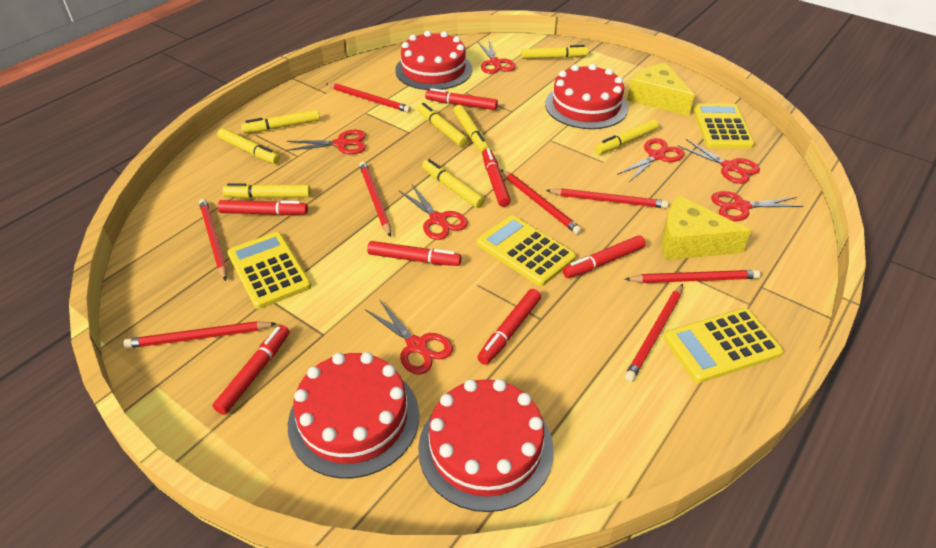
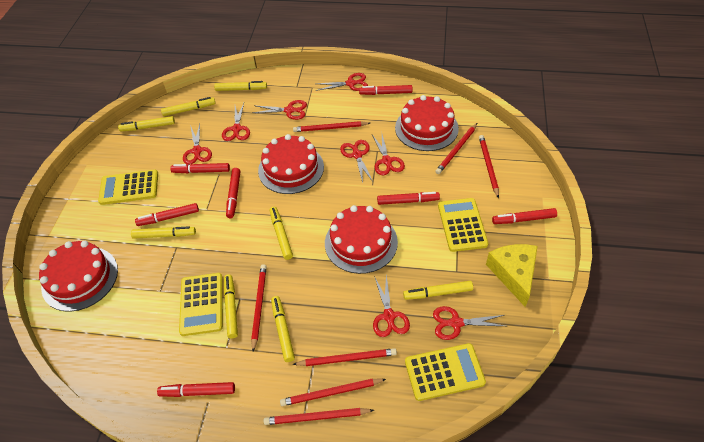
red pencil: 8 -> 7
red scissors: 7 -> 8
yellow cheese: 2 -> 1

